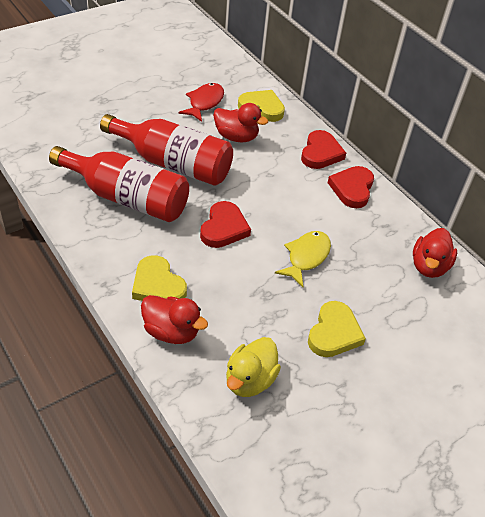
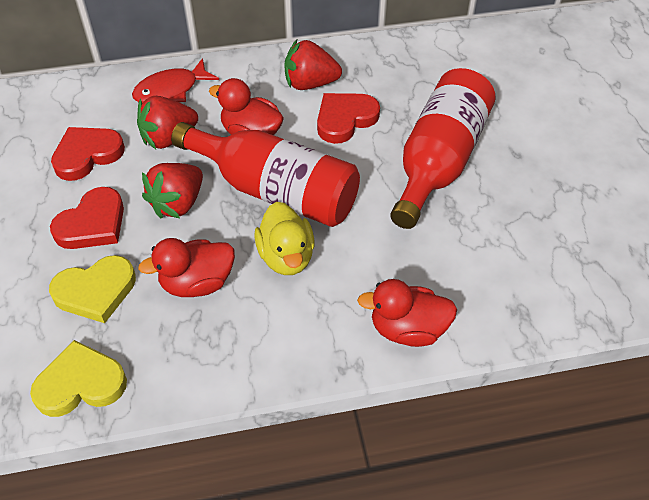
red strawberry: 0 -> 3
yellow fish: 1 -> 0
yellow heart: 3 -> 2

